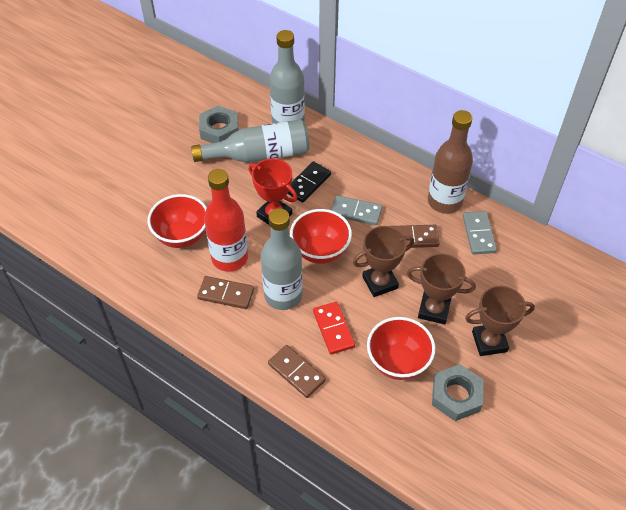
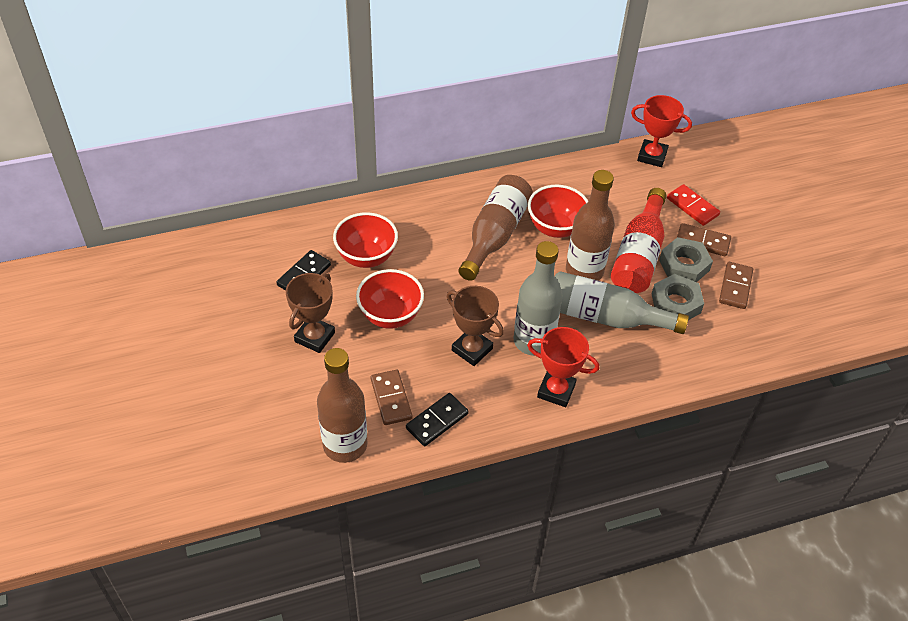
black domino: 1 -> 2
brown bottle: 1 -> 3
brown trophy: 3 -> 2
grey bottle: 3 -> 2
grey domino: 2 -> 0
red trophy: 1 -> 2

